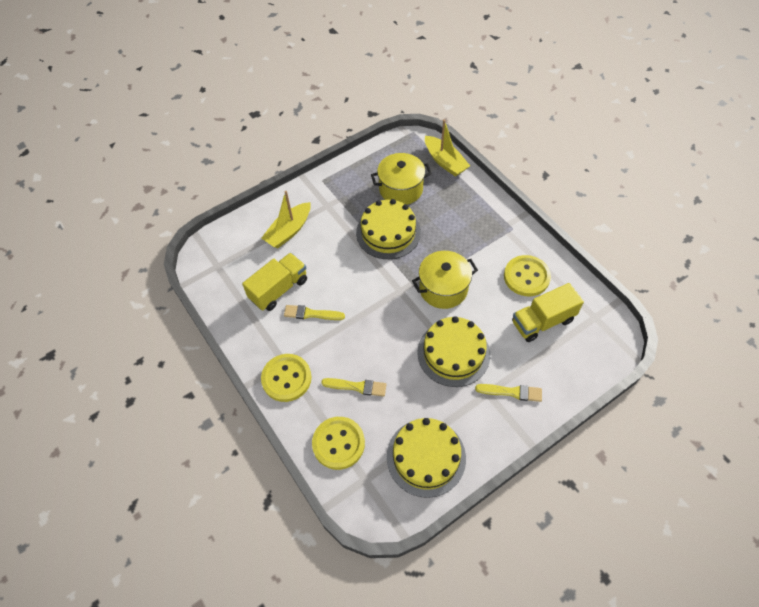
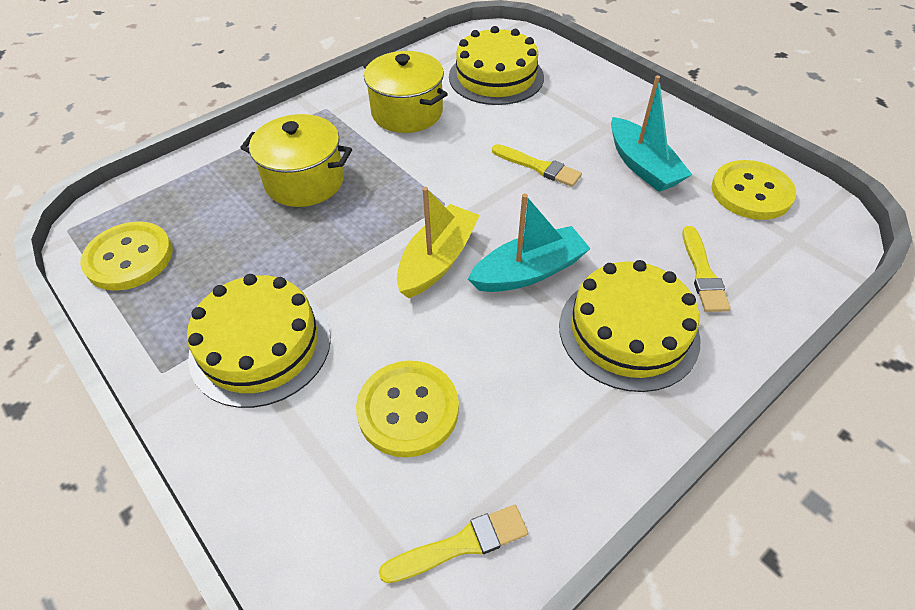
turquoise boat: 0 -> 2
yellow boat: 2 -> 1
yellow truck: 2 -> 0

